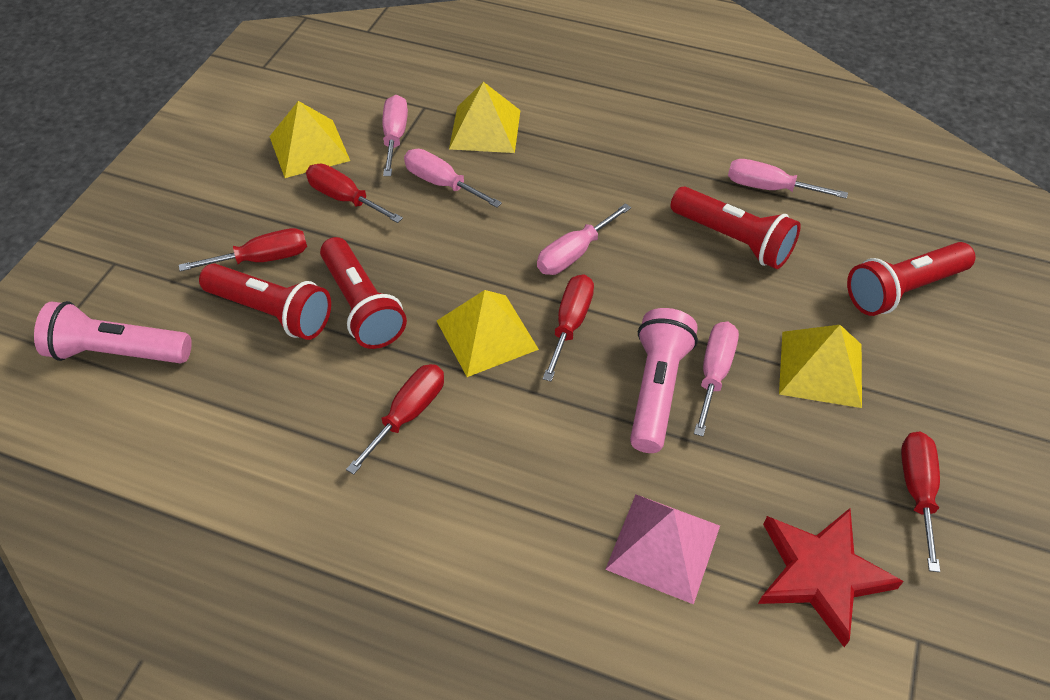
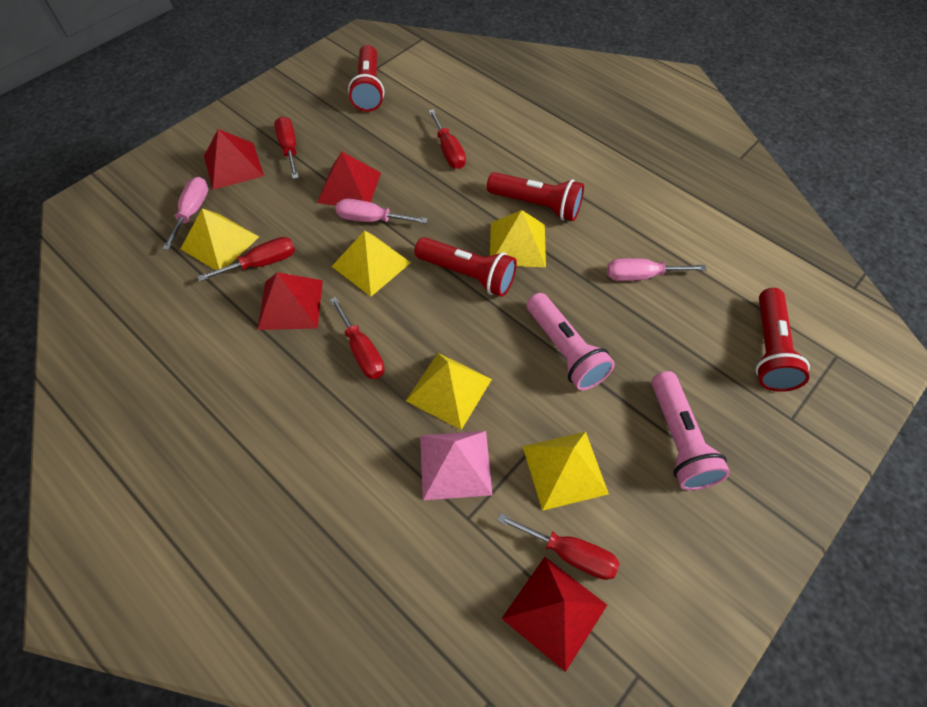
pink screwdriver: 5 -> 3
red pyramid: 0 -> 4
red star: 1 -> 0
yellow pyramid: 4 -> 5

